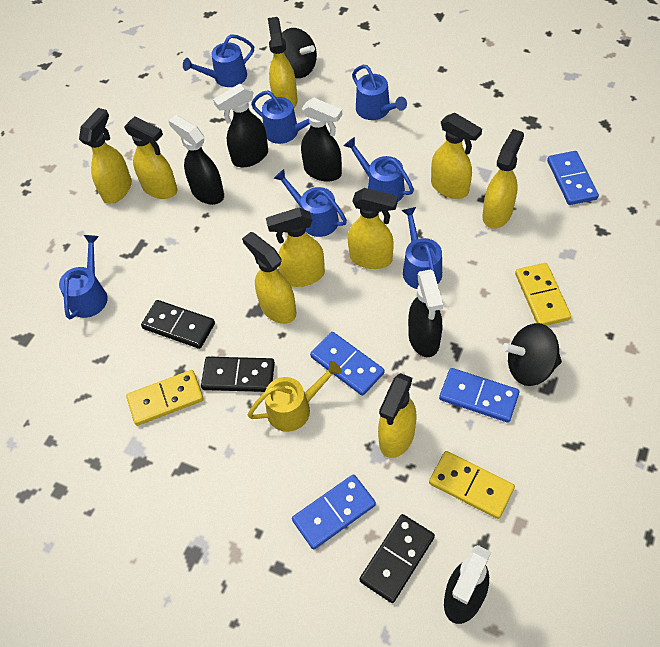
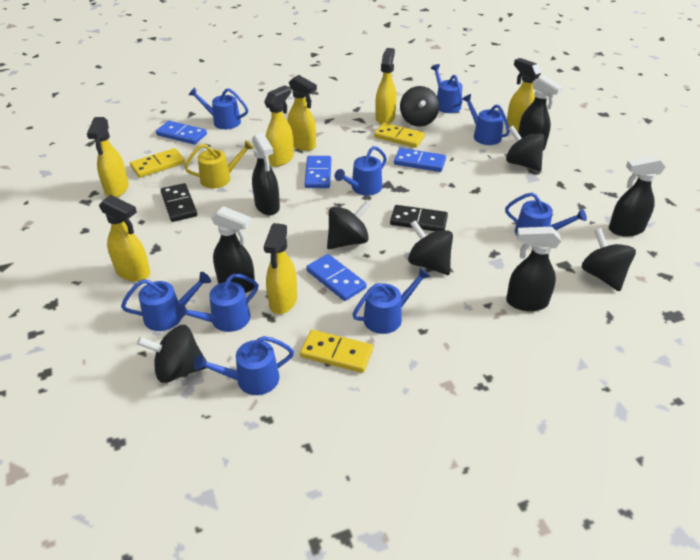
black domino: 3 -> 2
black spinning top: 2 -> 6
blue watering can: 7 -> 9
yellow spray bottle: 9 -> 7

